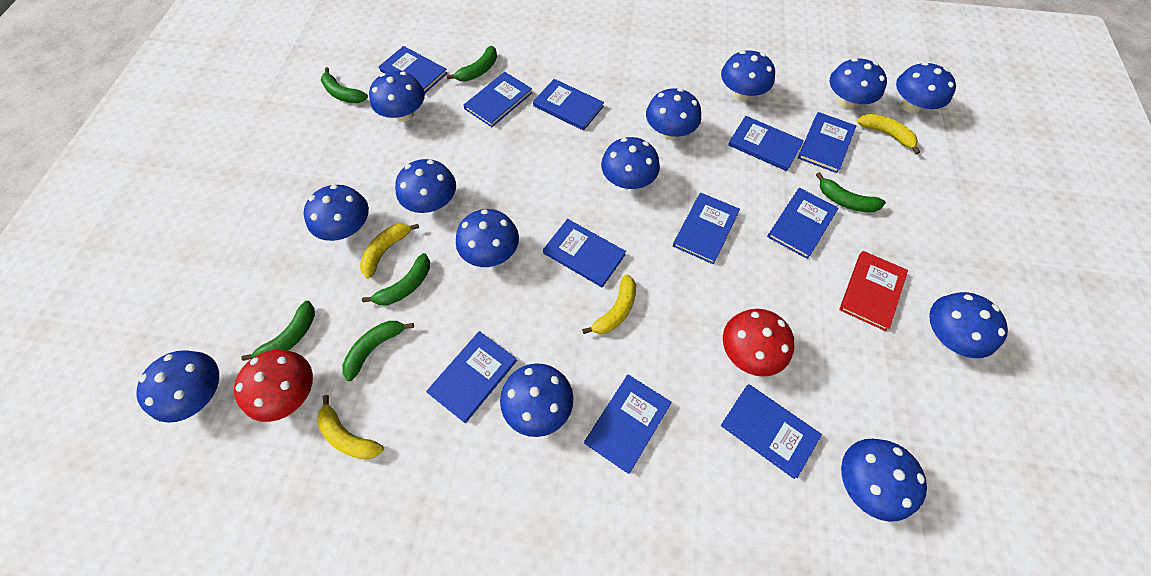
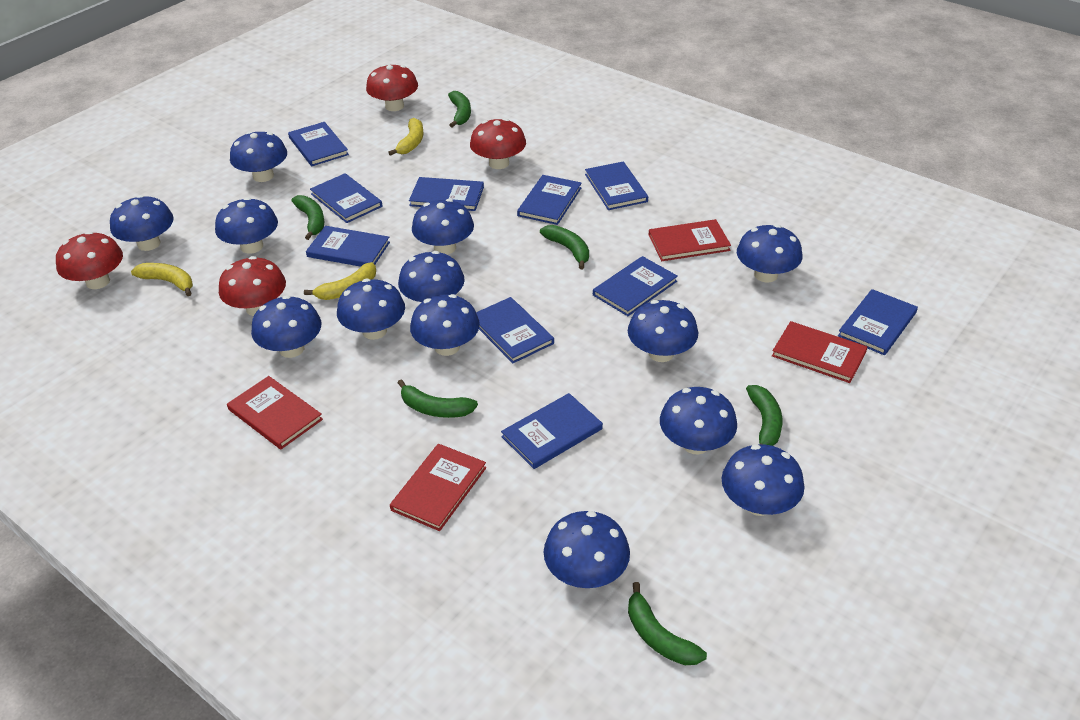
blue book: 11 -> 10
red book: 1 -> 4
red mushroom: 2 -> 4
yellow banana: 4 -> 3

